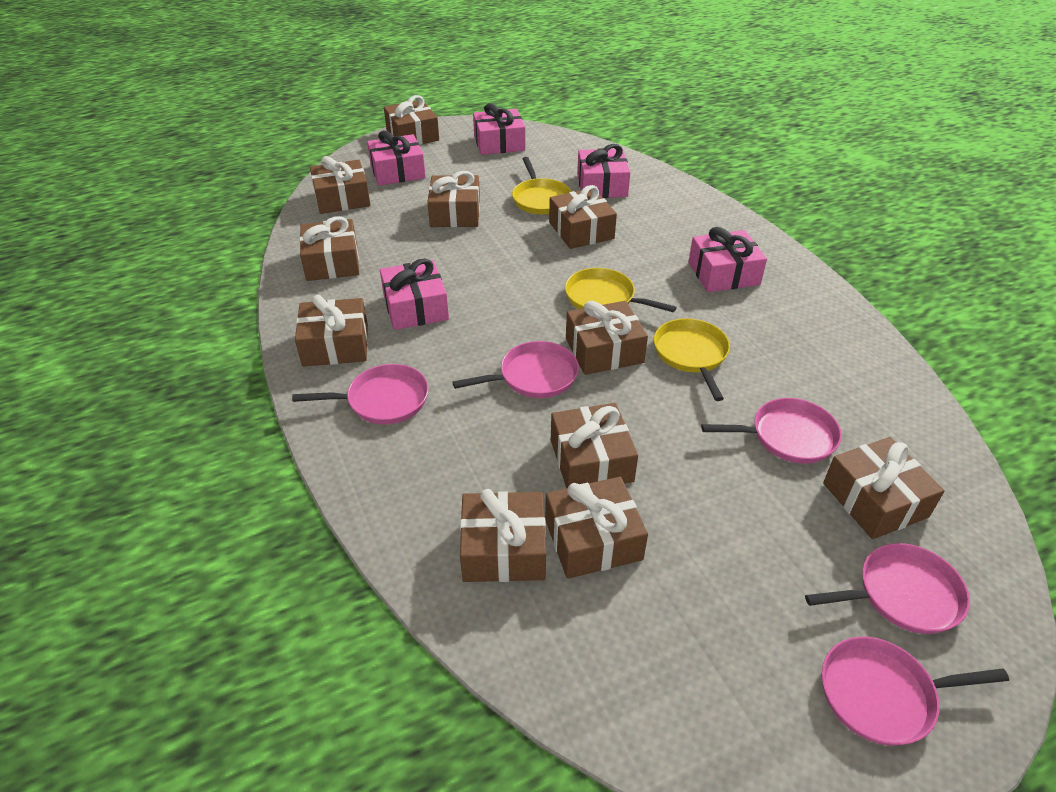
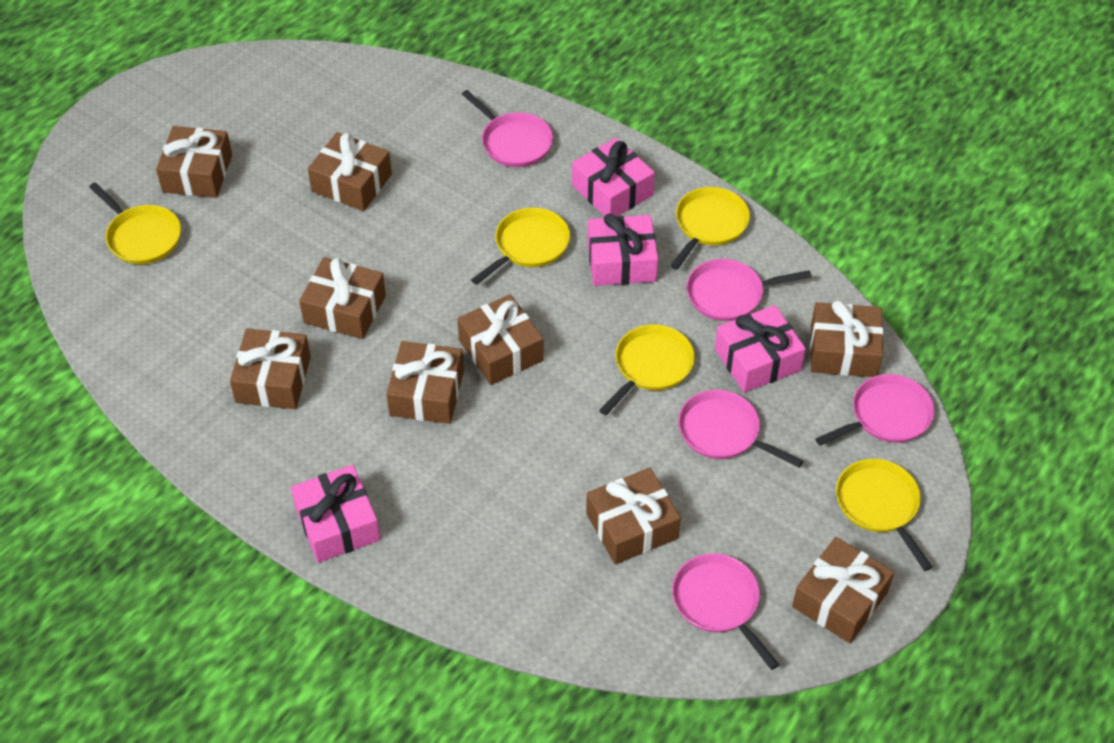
brown gift: 11 -> 9
pink gift: 5 -> 4
yellow pan: 3 -> 5

